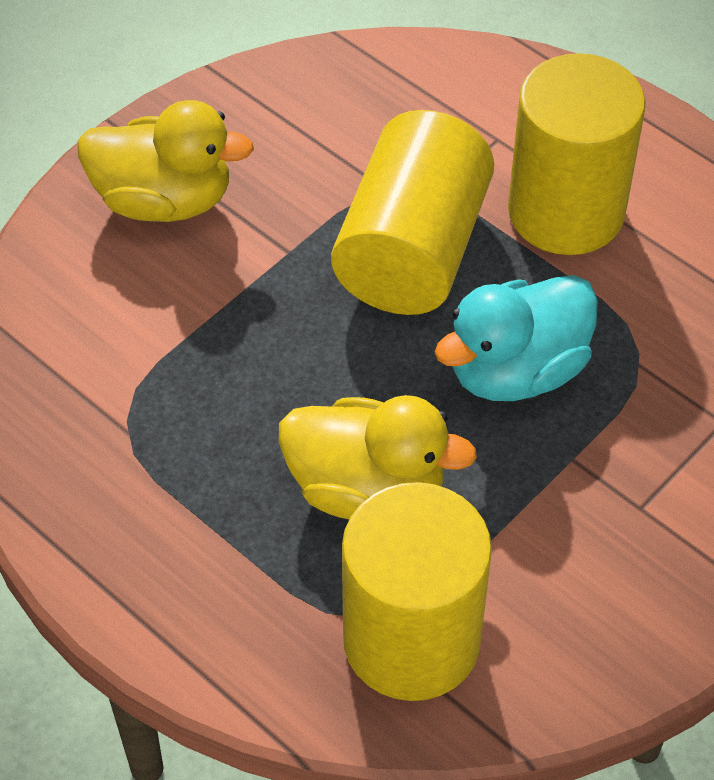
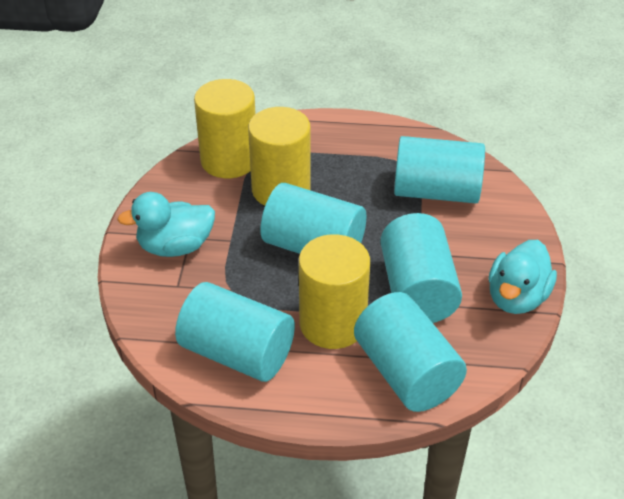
turquoise cylinder: 0 -> 5
turquoise duck: 1 -> 2
yellow duck: 2 -> 0

